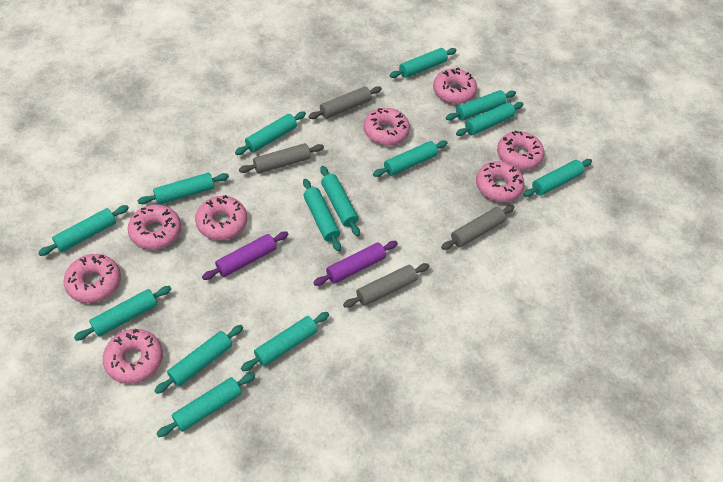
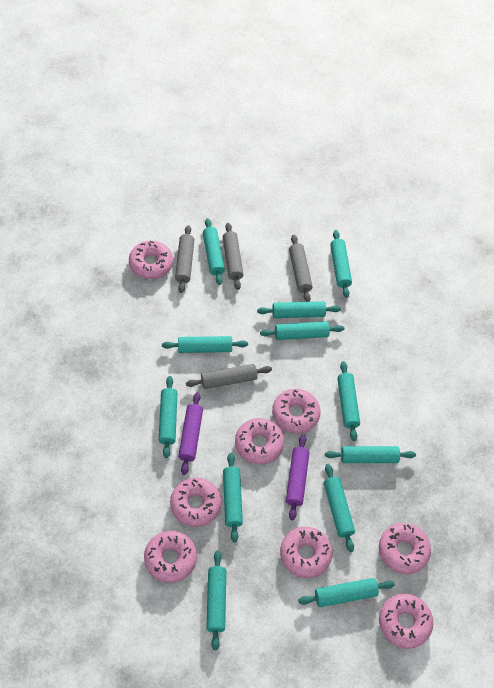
turquoise rolling pin: 14 -> 12

